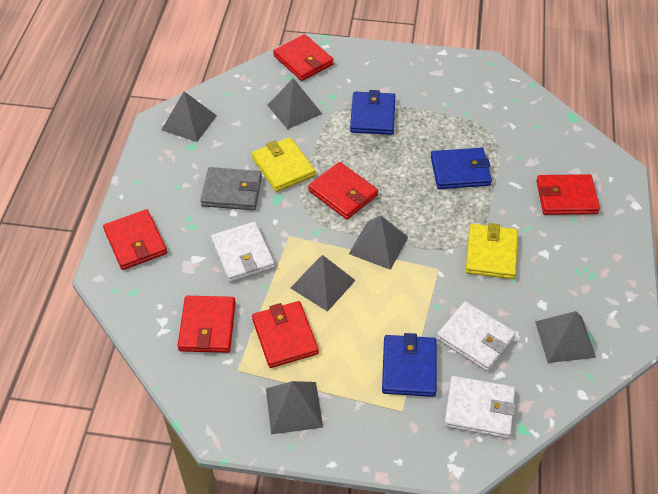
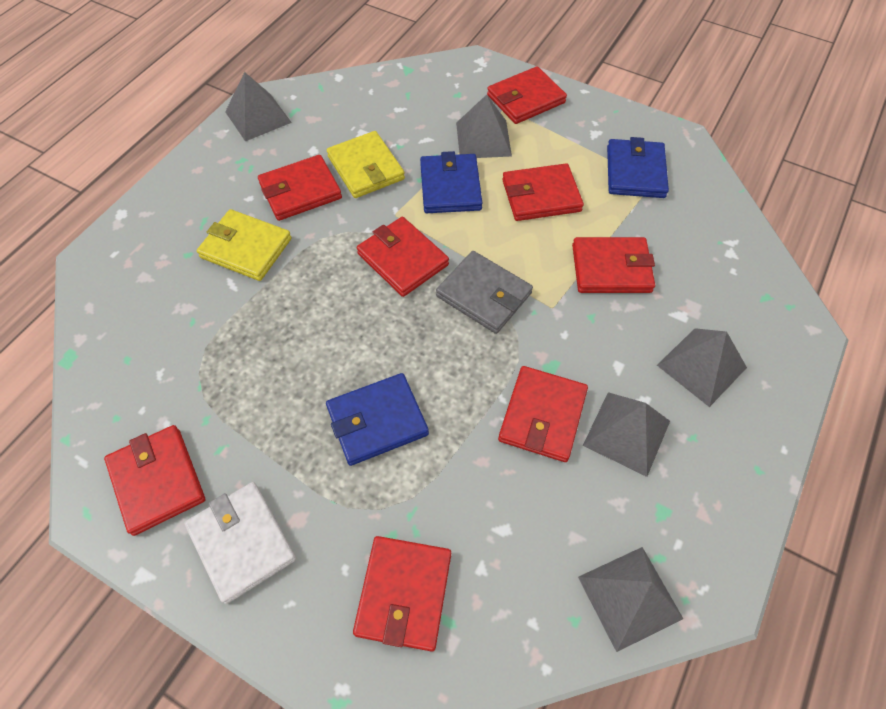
grey pyramid: 6 -> 5
red wallet: 6 -> 8
white wallet: 3 -> 1

